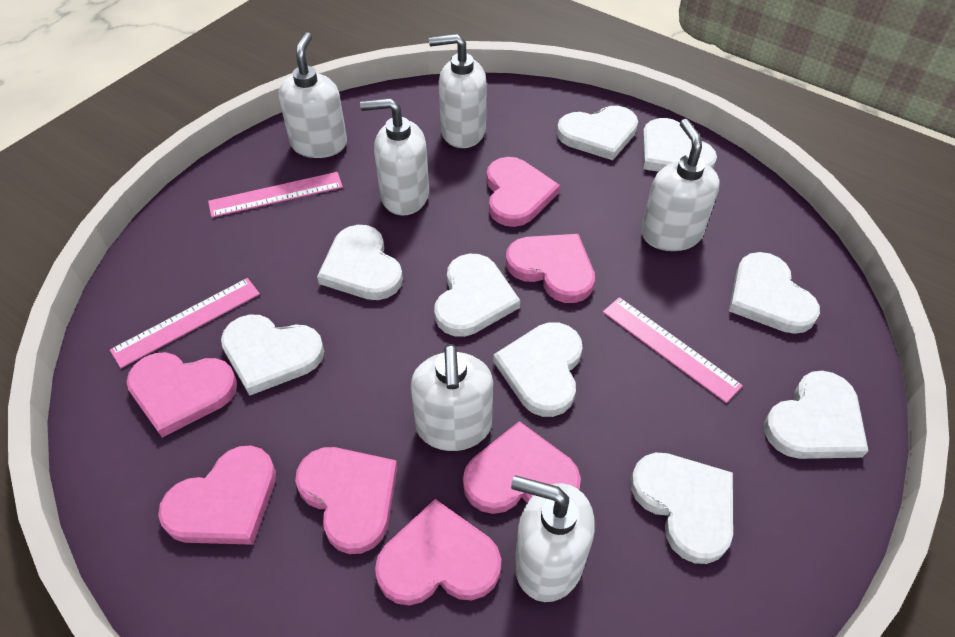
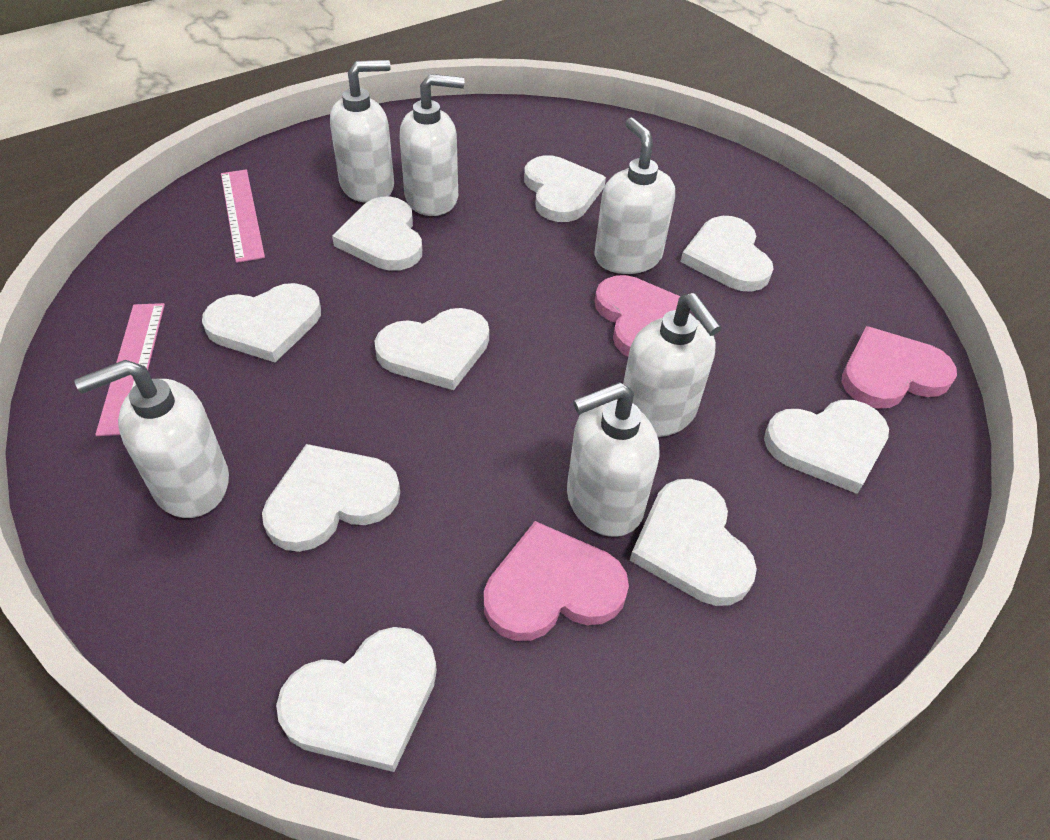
pink heart: 7 -> 3
pink ruler: 3 -> 2

